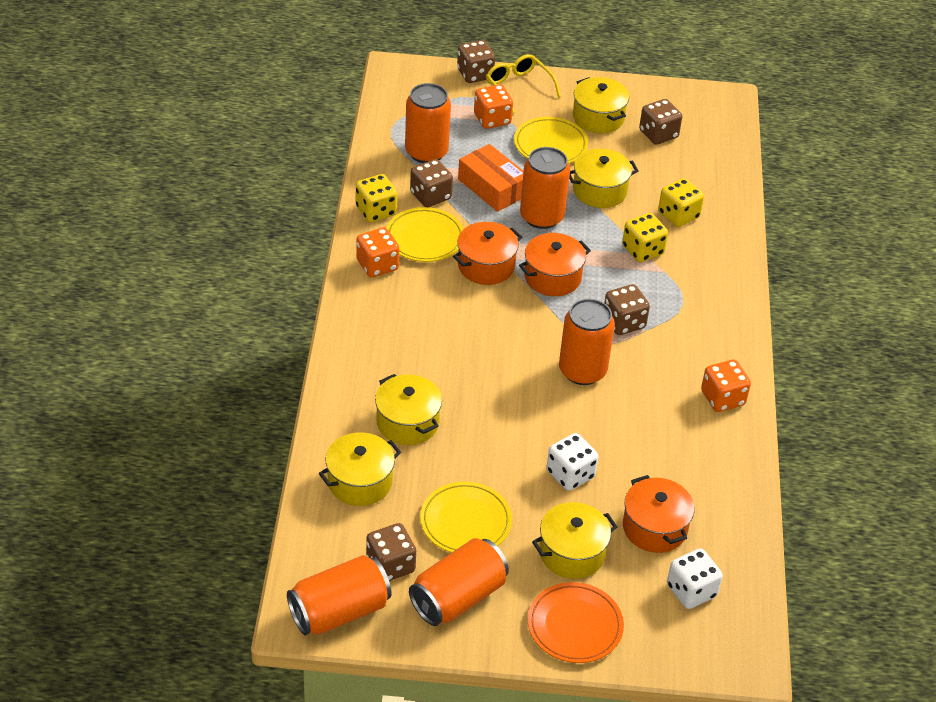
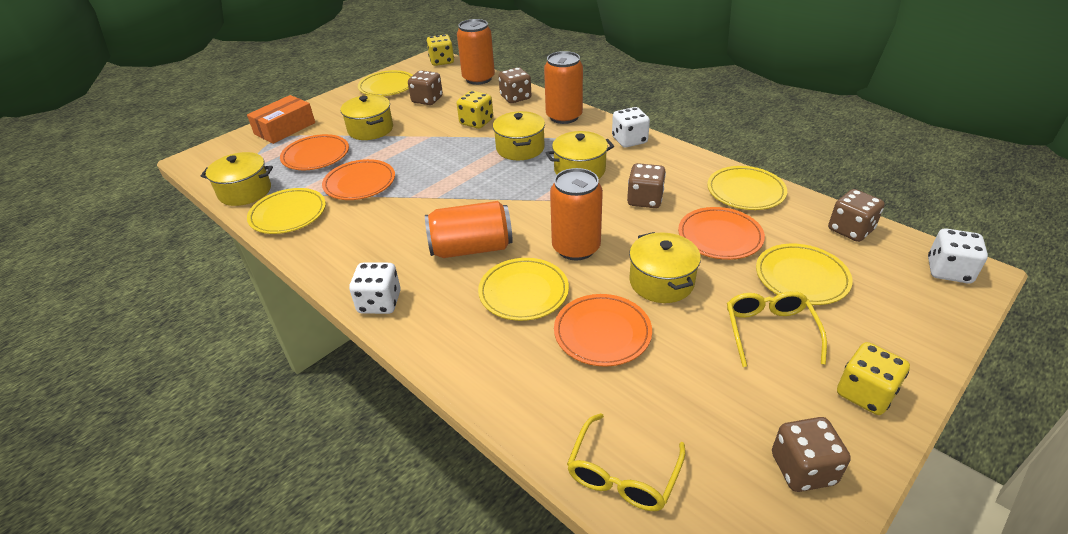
orange can: 5 -> 4
orange dice: 3 -> 0
orange plate: 1 -> 4
orange pot: 3 -> 0
white dice: 2 -> 3
yellow glasses: 1 -> 2
yellow plate: 3 -> 5

